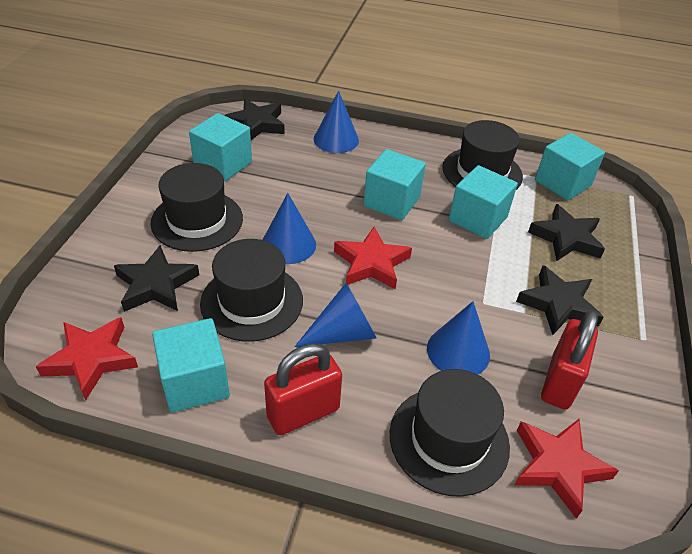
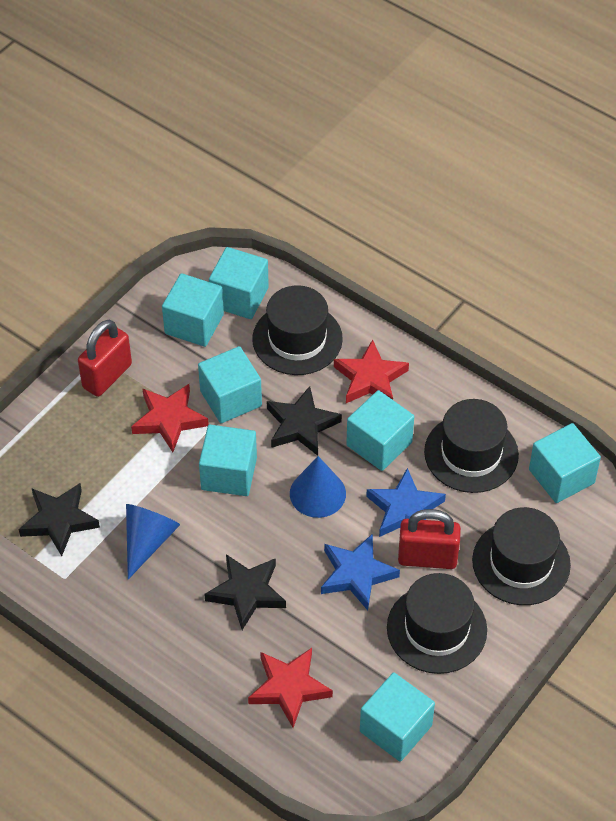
black star: 4 -> 3
blue cone: 4 -> 2
blue star: 0 -> 2
turquoise cube: 5 -> 7

